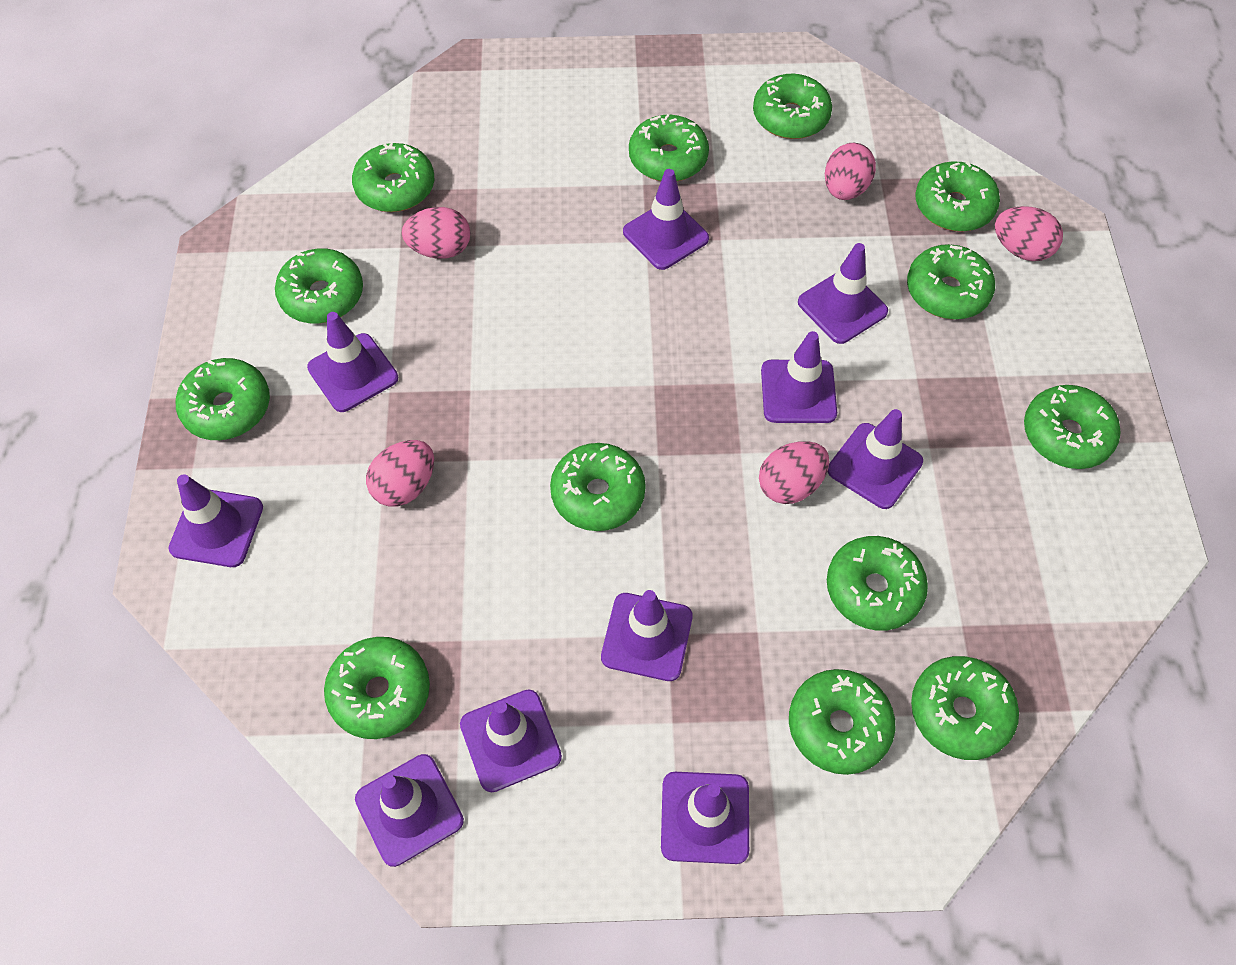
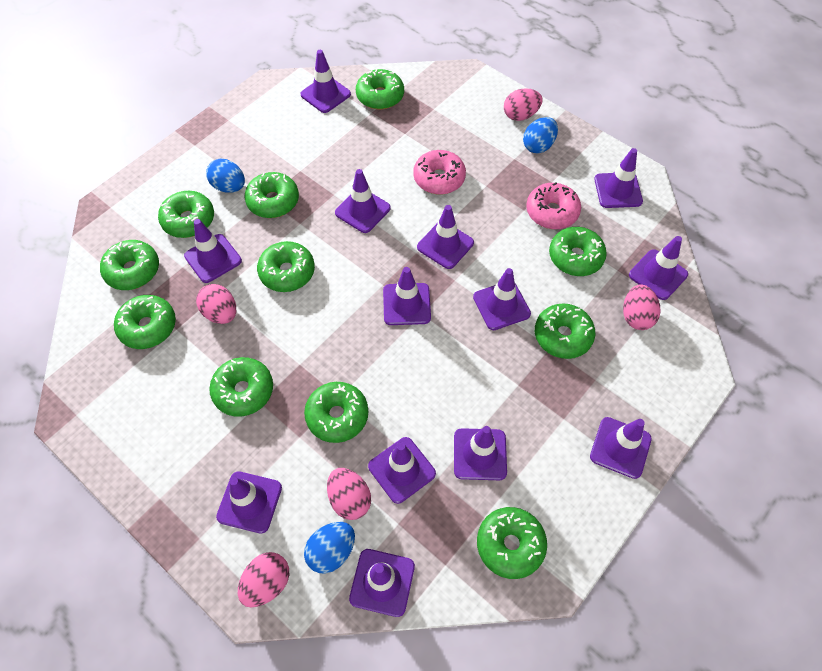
blue egg: 0 -> 3
green donut: 13 -> 11
pink donut: 0 -> 2
purple traffic cone: 10 -> 13

